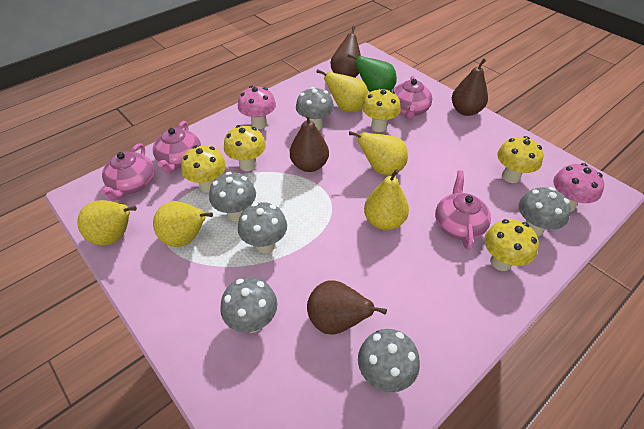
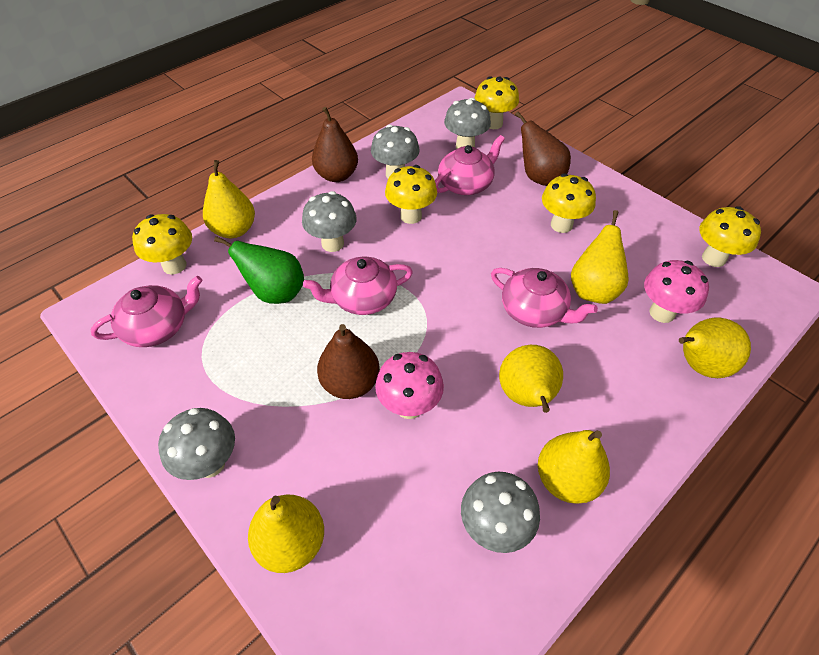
brown pear: 4 -> 3
grey mushroom: 6 -> 5
yellow pear: 5 -> 6

